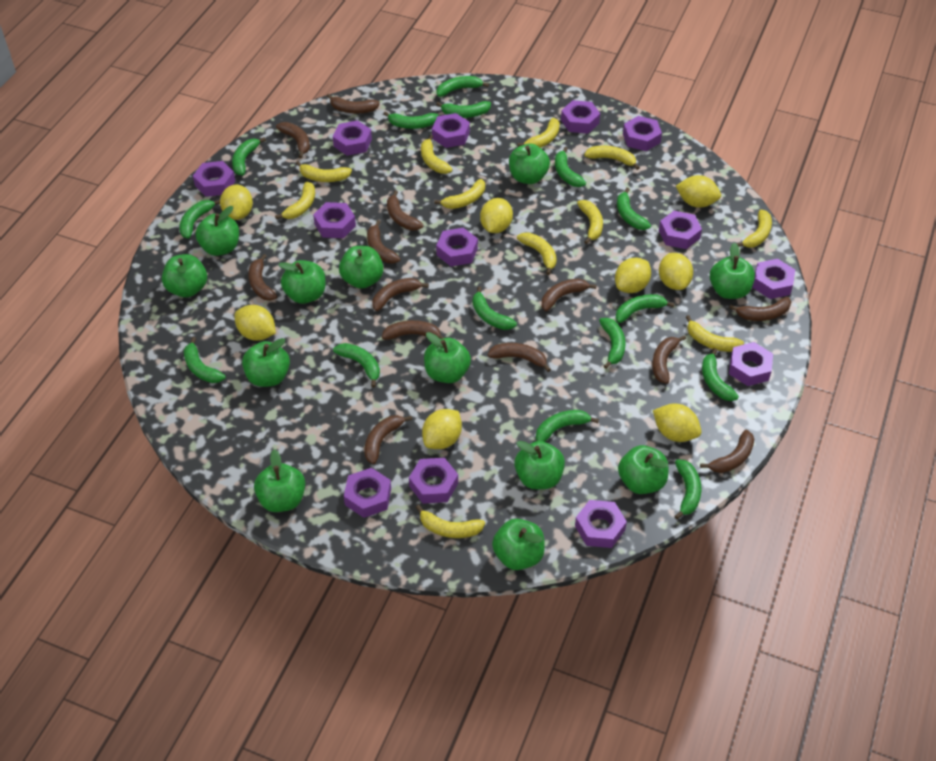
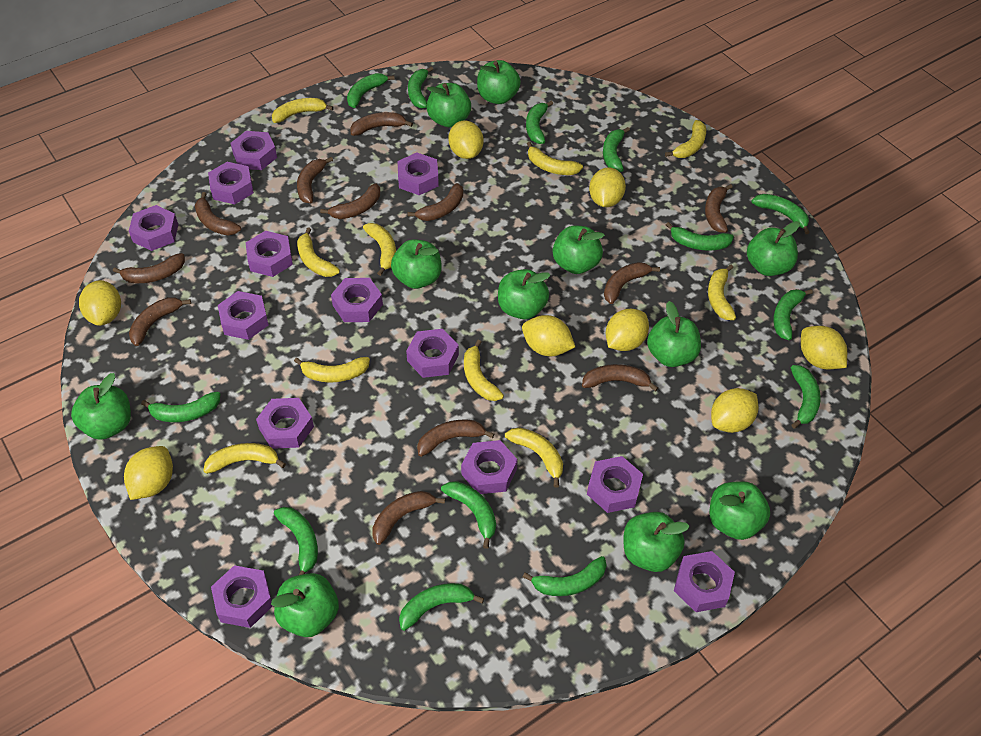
brown banana: 13 -> 12
green apple: 12 -> 11
green banana: 15 -> 13
yellow banana: 11 -> 10

